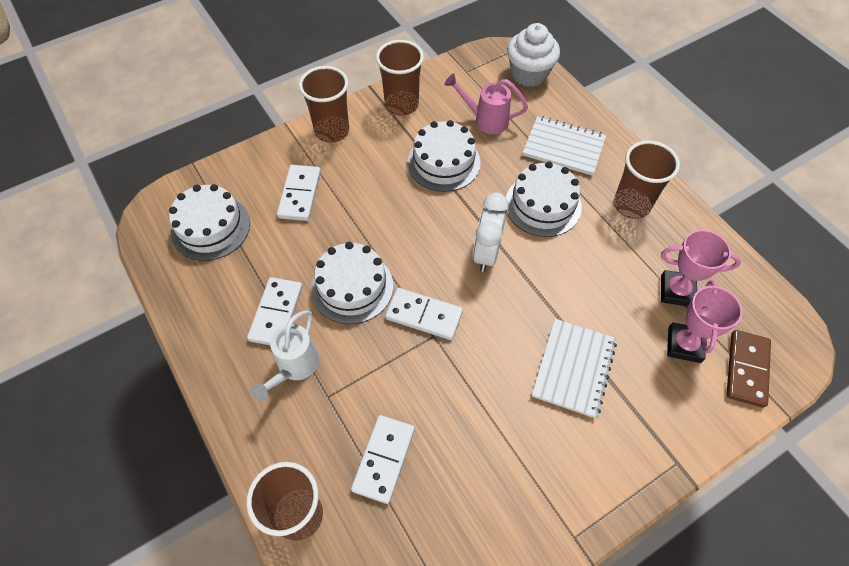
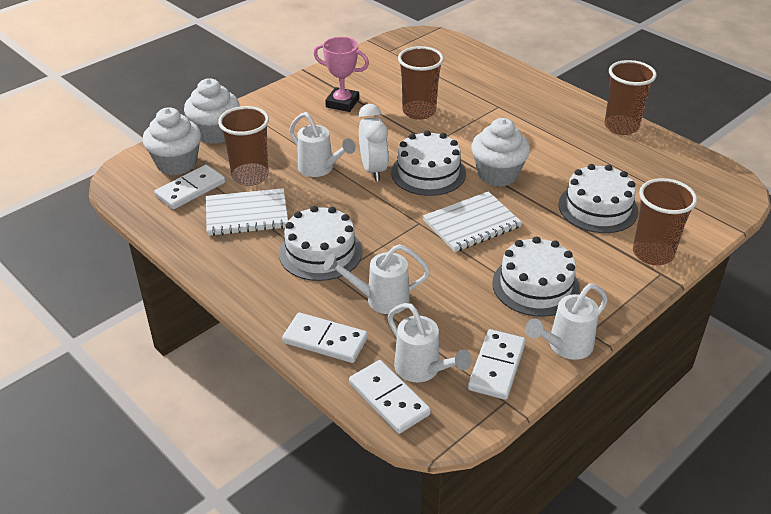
brown domino: 1 -> 0
pink trophy: 2 -> 1
pink watering can: 1 -> 0
white cupcake: 1 -> 3
white watering can: 1 -> 4

